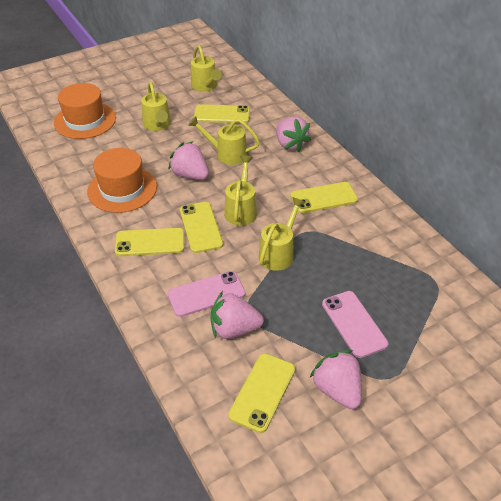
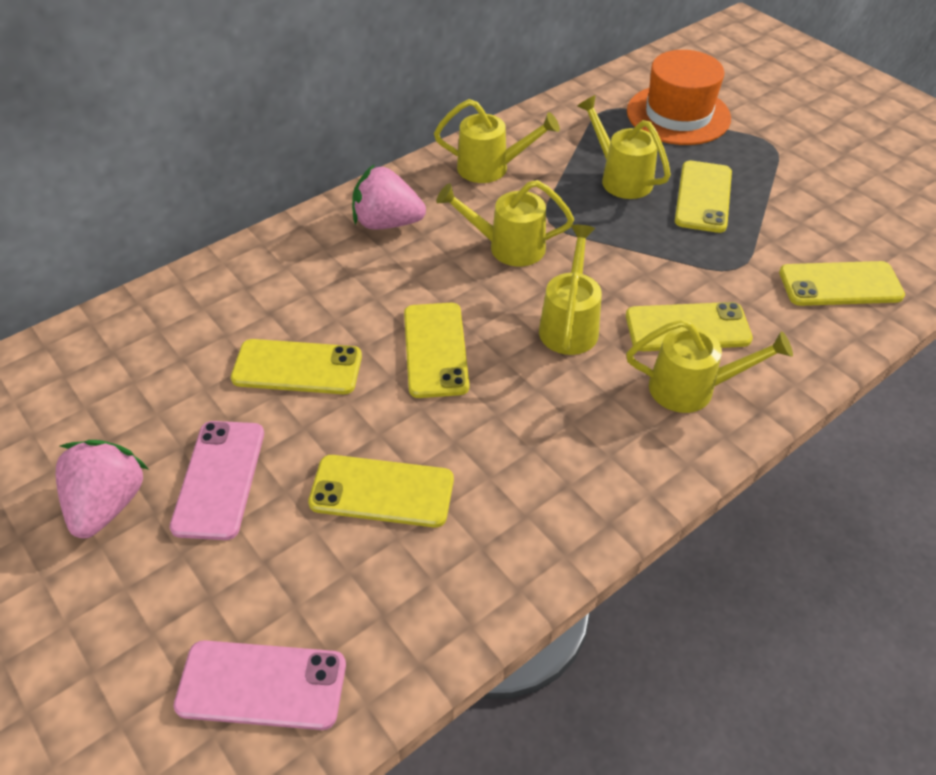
orange hat: 2 -> 1
pink strawberry: 4 -> 2
yellow phone: 5 -> 6

